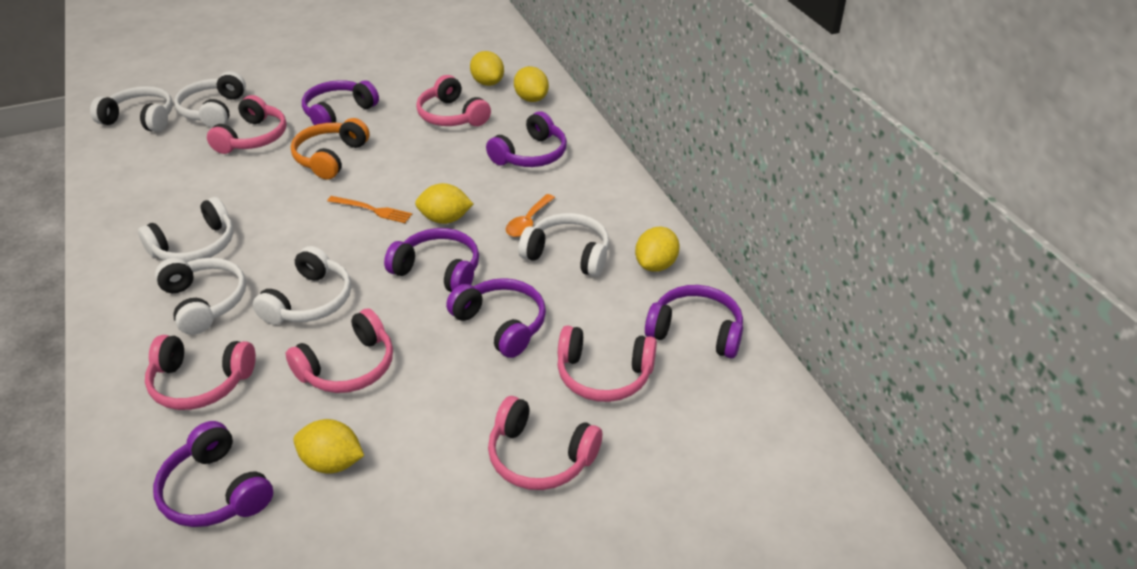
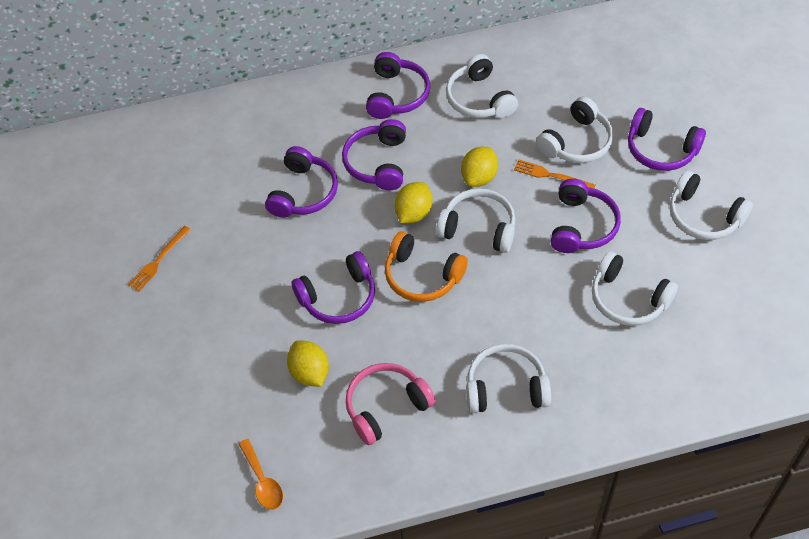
orange fork: 1 -> 2
pink headphones: 6 -> 1
yellow lemon: 5 -> 3

